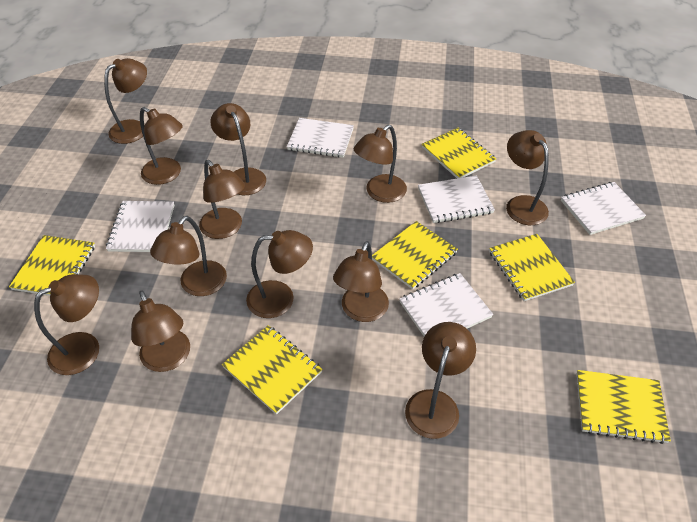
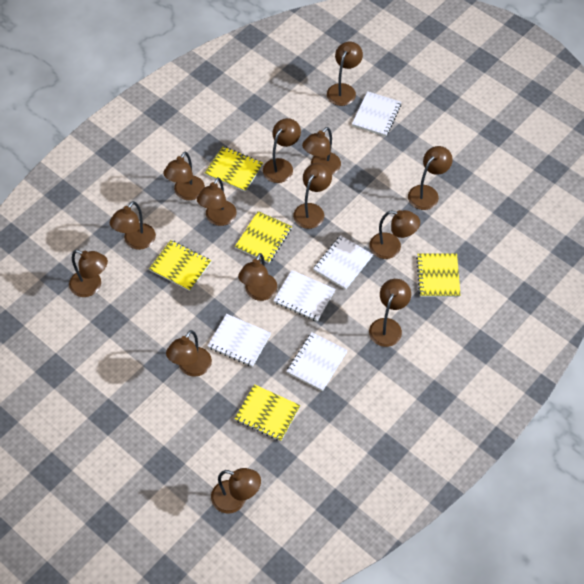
brown lamp: 12 -> 14
yellow notebook: 6 -> 5

